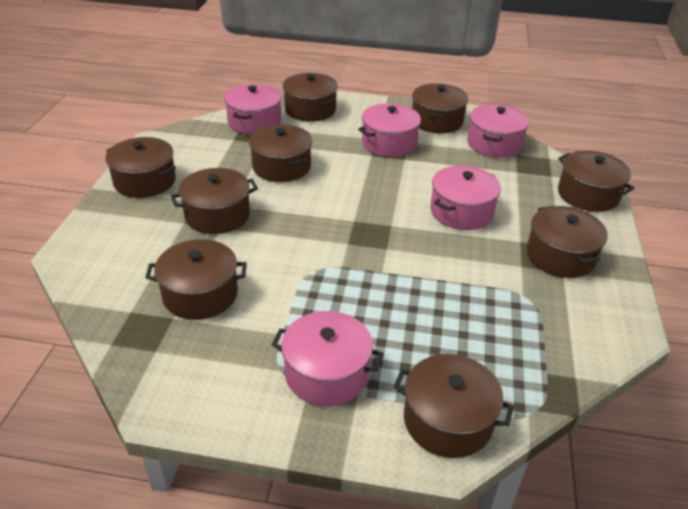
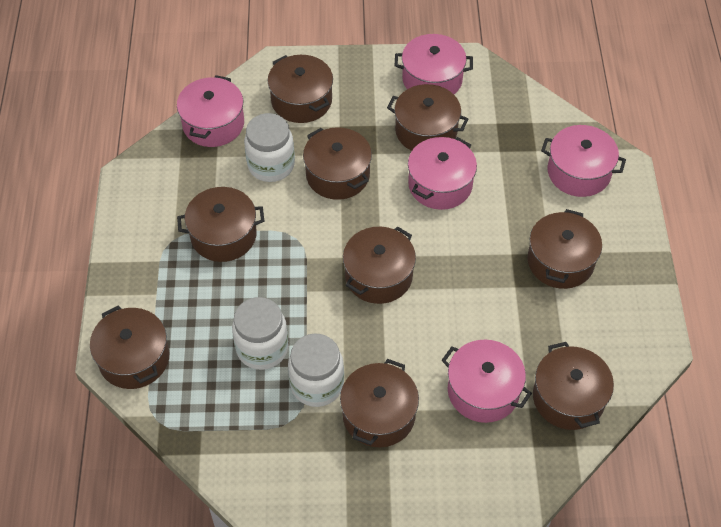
white jar: 0 -> 3

